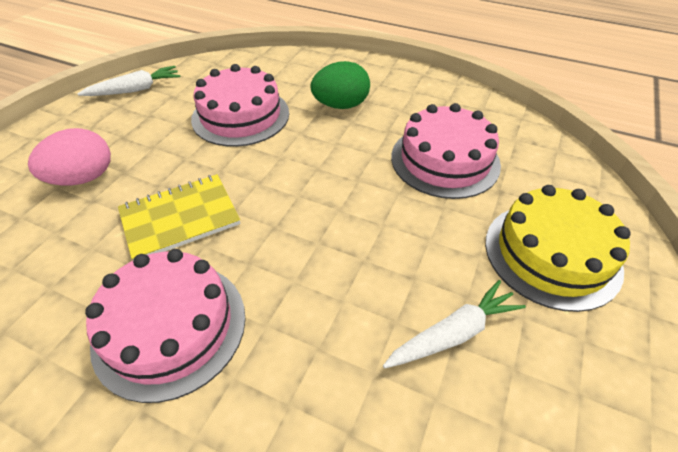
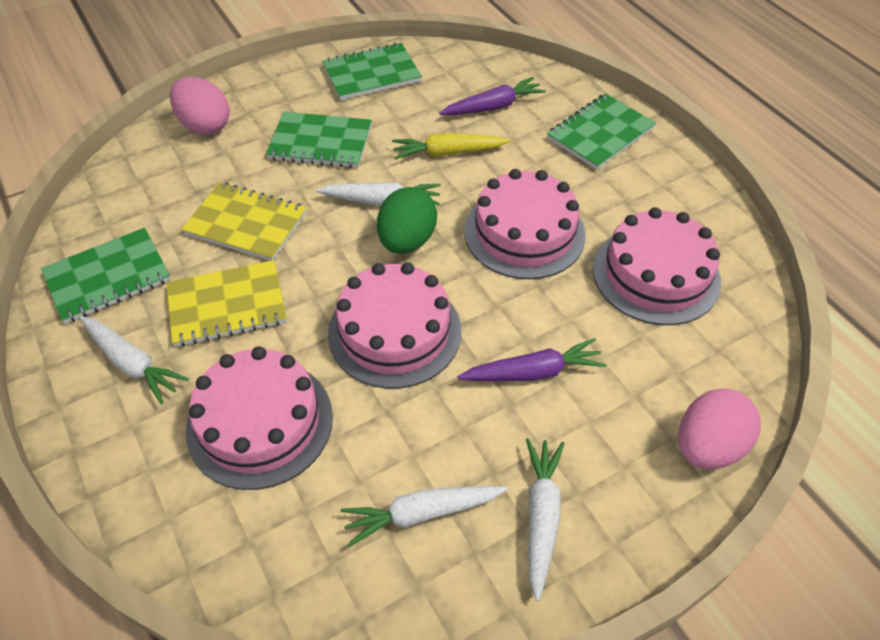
green notebook: 0 -> 4
pink cake: 3 -> 4
pink egg: 1 -> 2
purple carrot: 0 -> 2
white carrot: 2 -> 4
yellow cake: 1 -> 0
yellow carrot: 0 -> 1
yellow notebook: 1 -> 2

